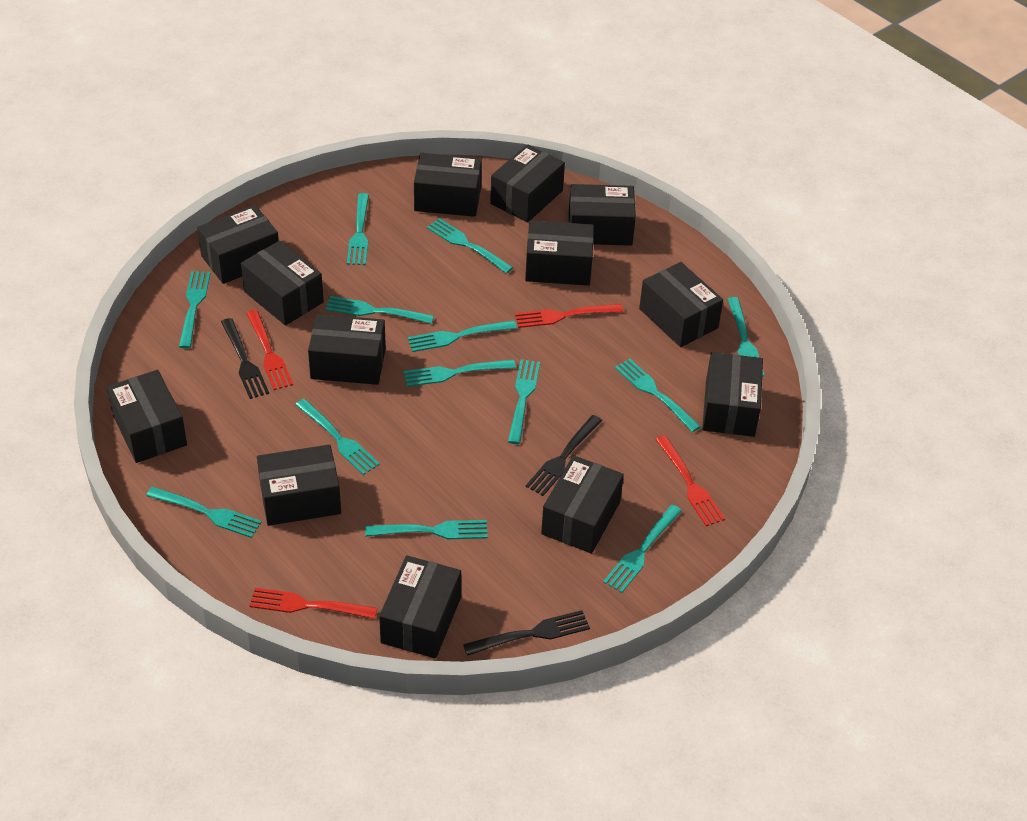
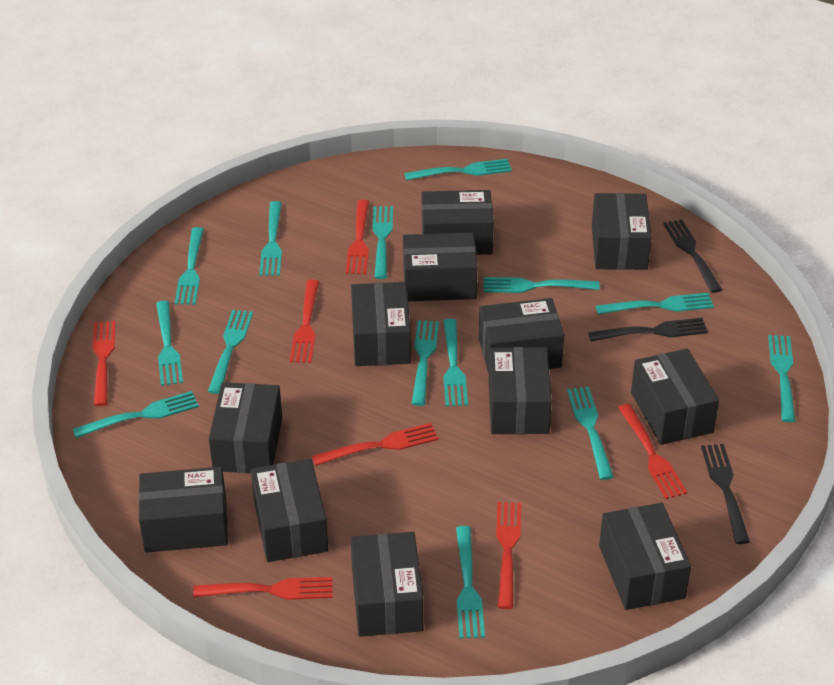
black box: 13 -> 12
red fork: 4 -> 7
turquoise fork: 13 -> 14

